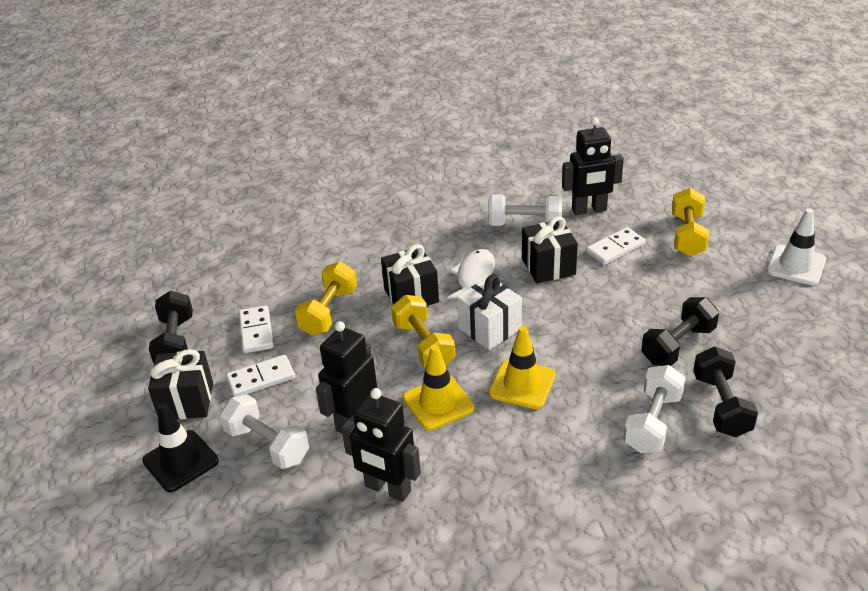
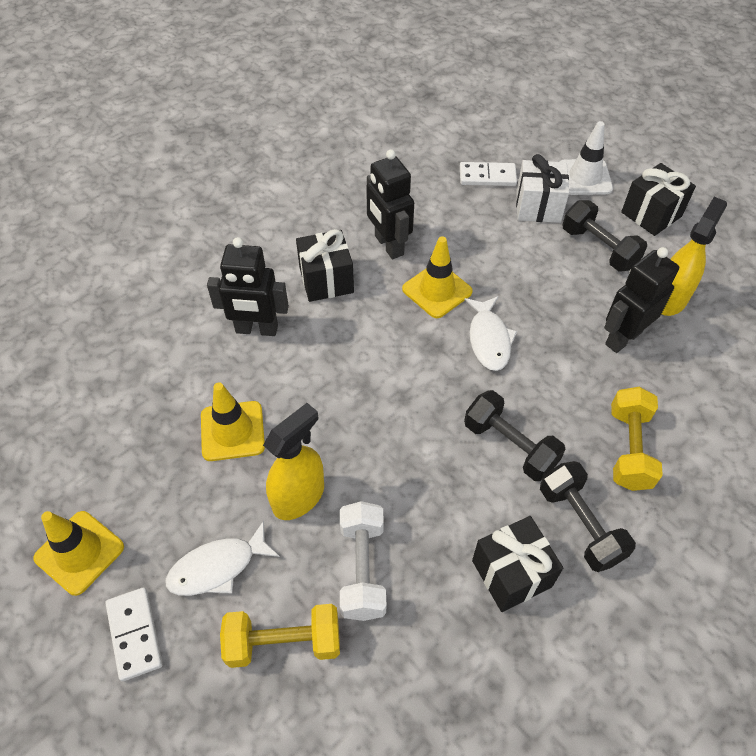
black traffic cone: 1 -> 0
white domino: 3 -> 2
white dumbbell: 3 -> 1
white fish: 1 -> 2
yellow dumbbell: 3 -> 2
yellow spray bottle: 0 -> 2
yellow traffic cone: 2 -> 3

